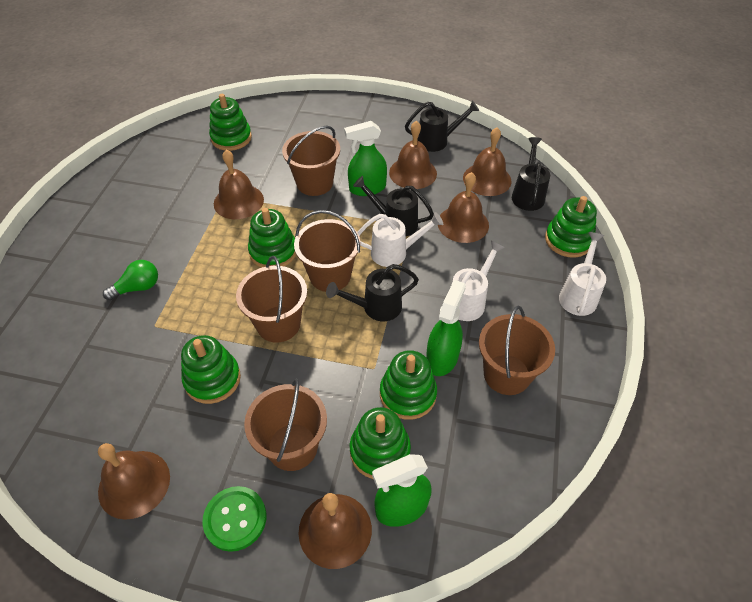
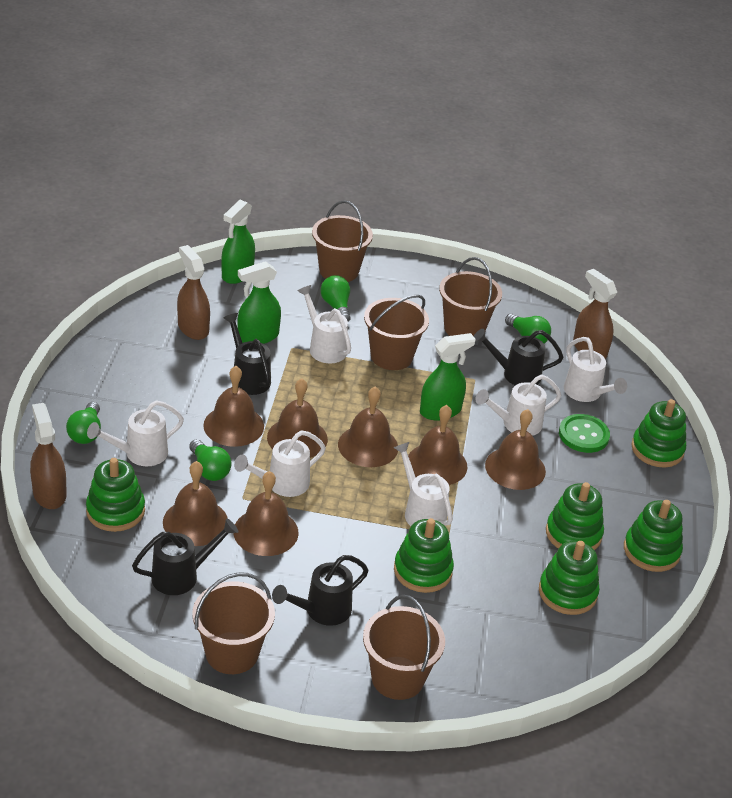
brown bell: 6 -> 7
brown spray bottle: 0 -> 3
green light bulb: 1 -> 4
white watering can: 3 -> 6

